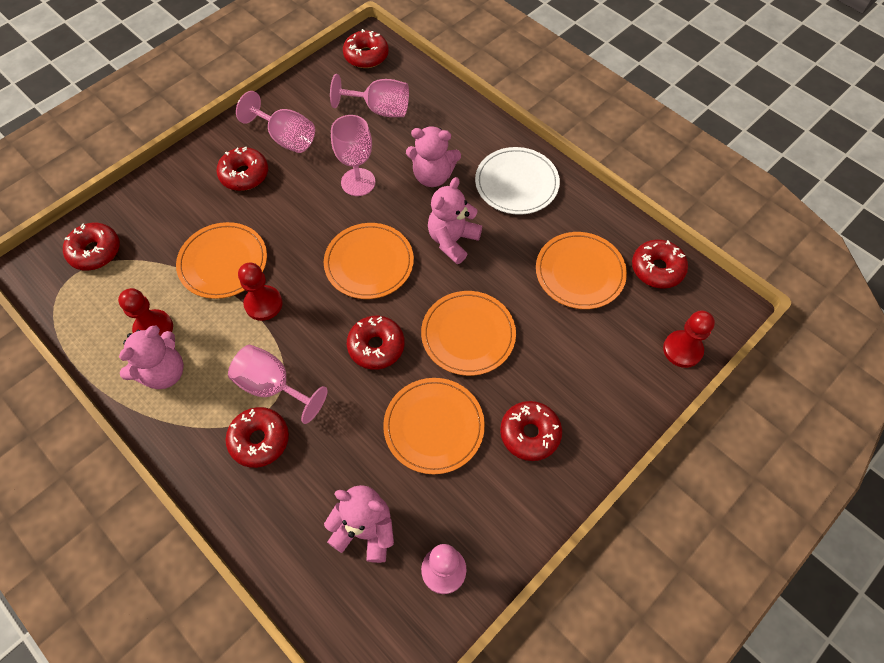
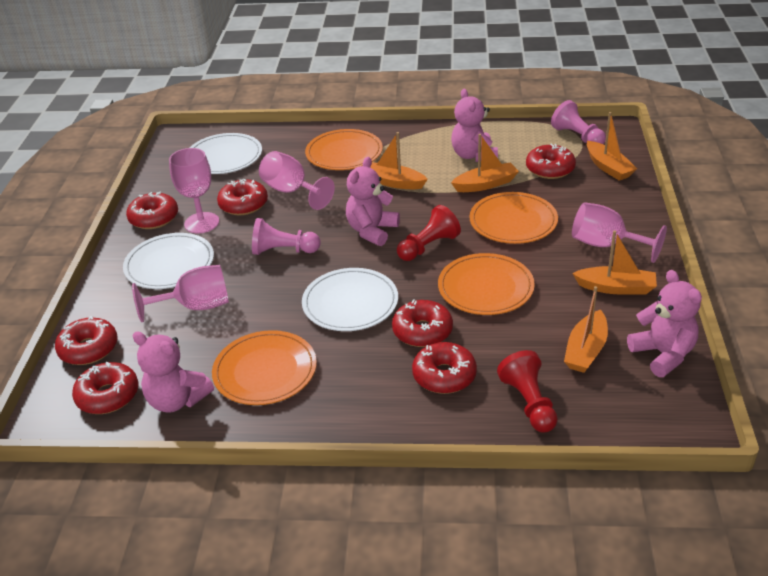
orange boat: 0 -> 5
orange plate: 5 -> 4
pink pawn: 1 -> 2
red pawn: 3 -> 2
white plate: 1 -> 3

